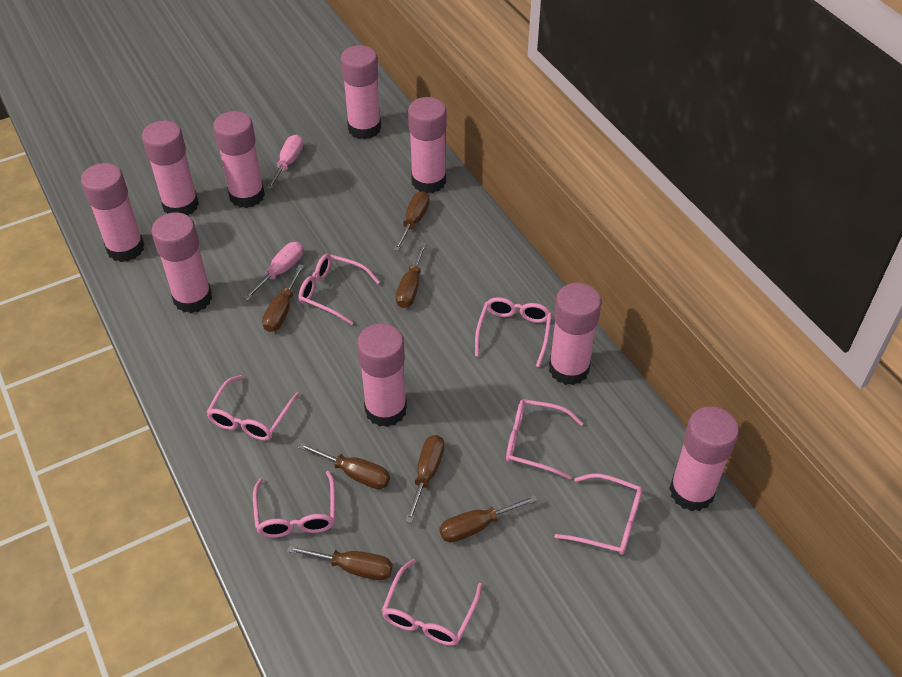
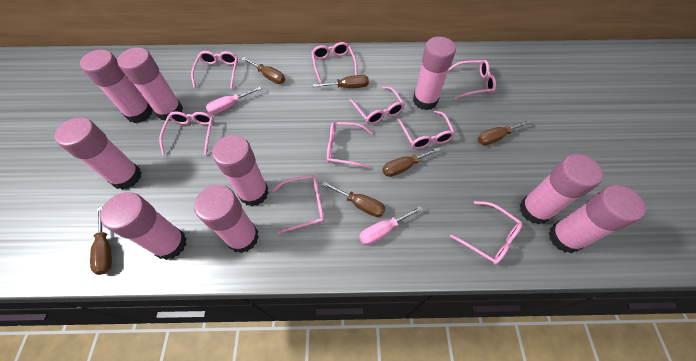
brown screwdriver: 7 -> 6
pink glasses: 7 -> 9

